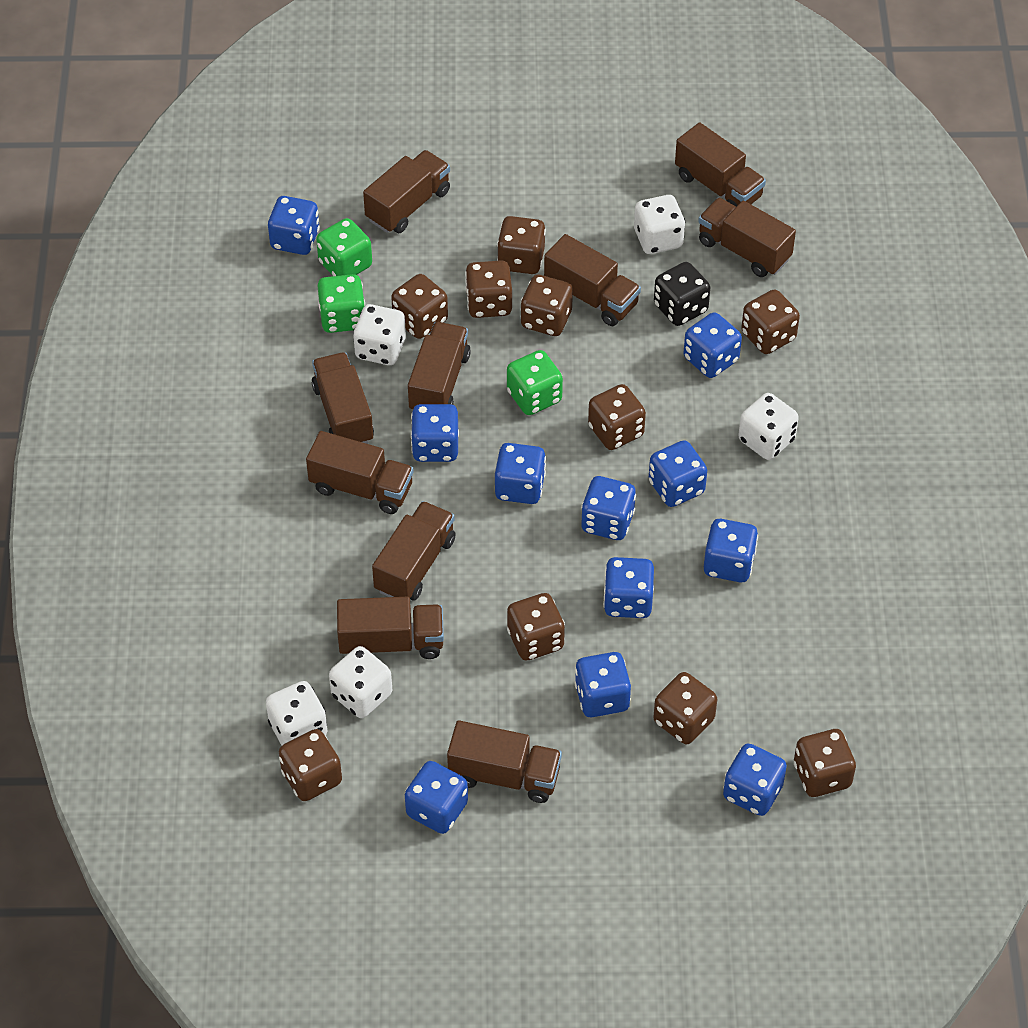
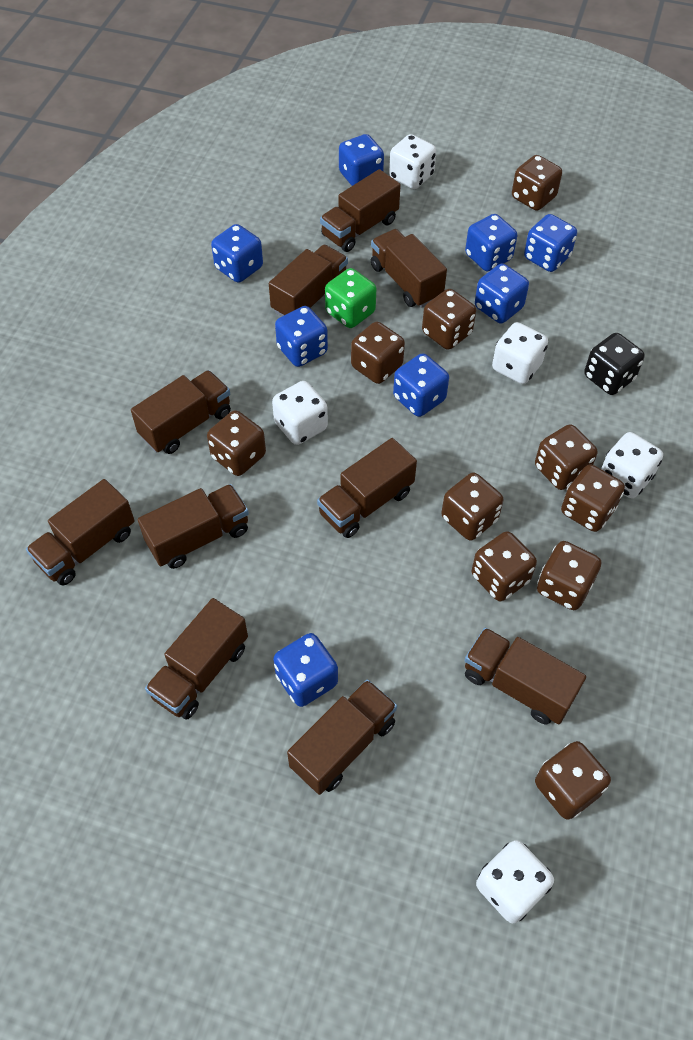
blue dice: 11 -> 8
green dice: 3 -> 1

